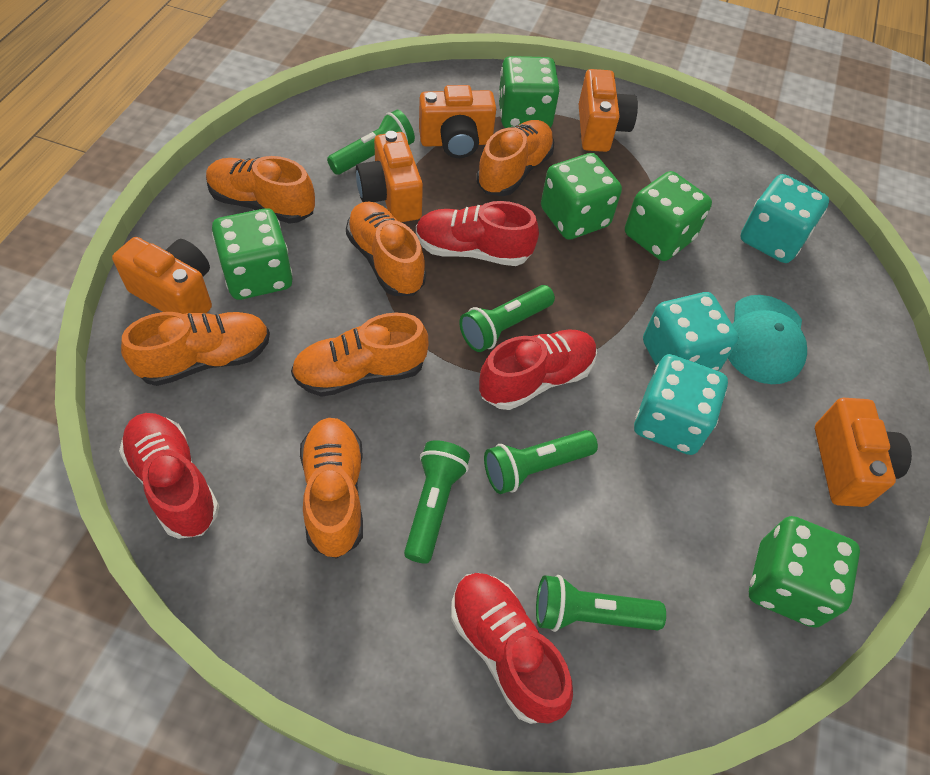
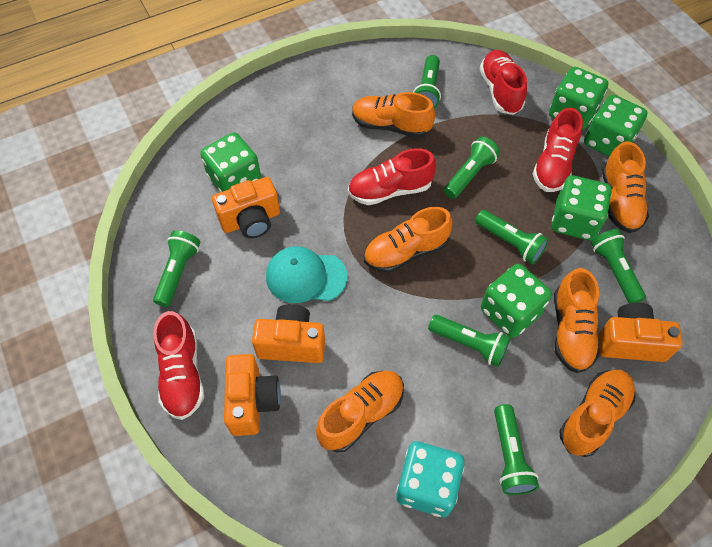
green flashlight: 5 -> 7
orange camera: 5 -> 4
turquoise dice: 3 -> 1

